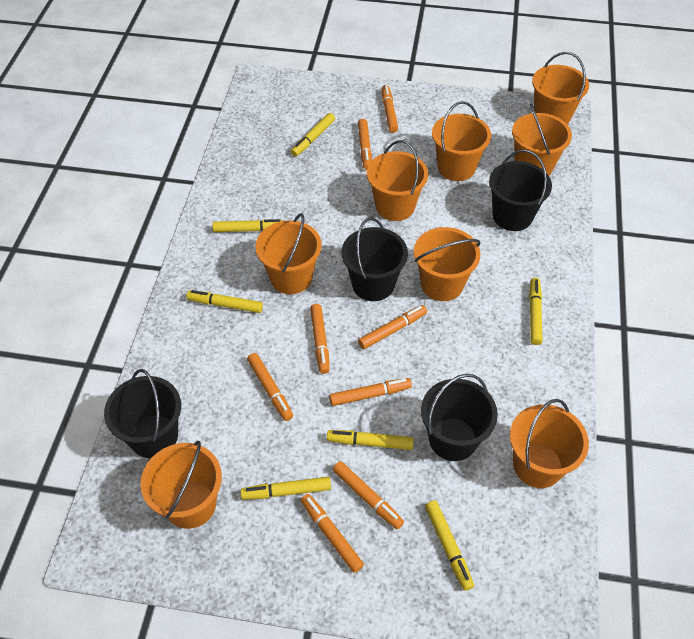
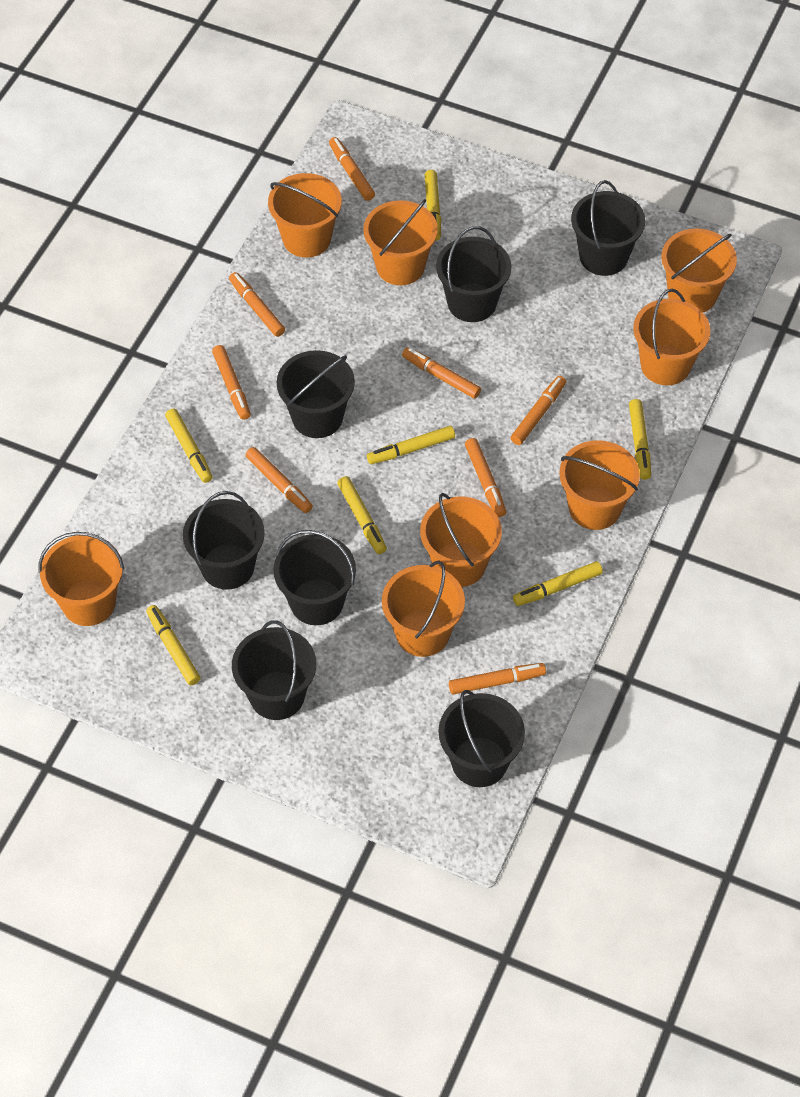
black bucket: 4 -> 7

